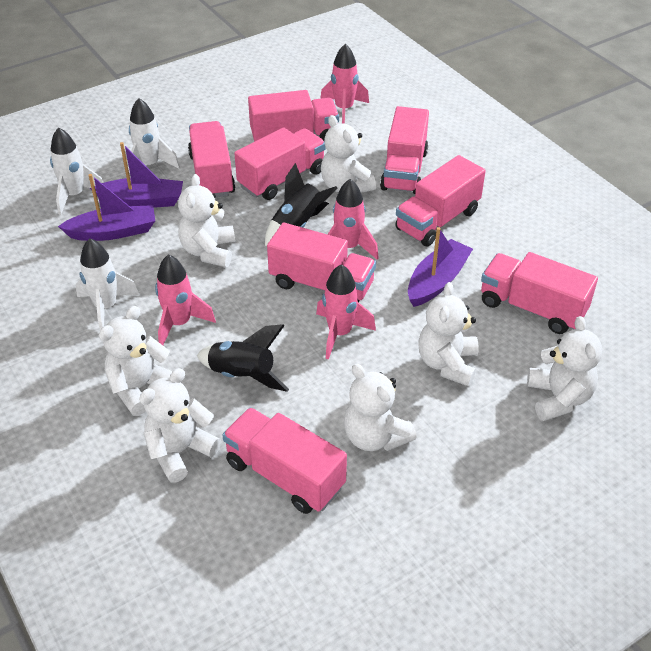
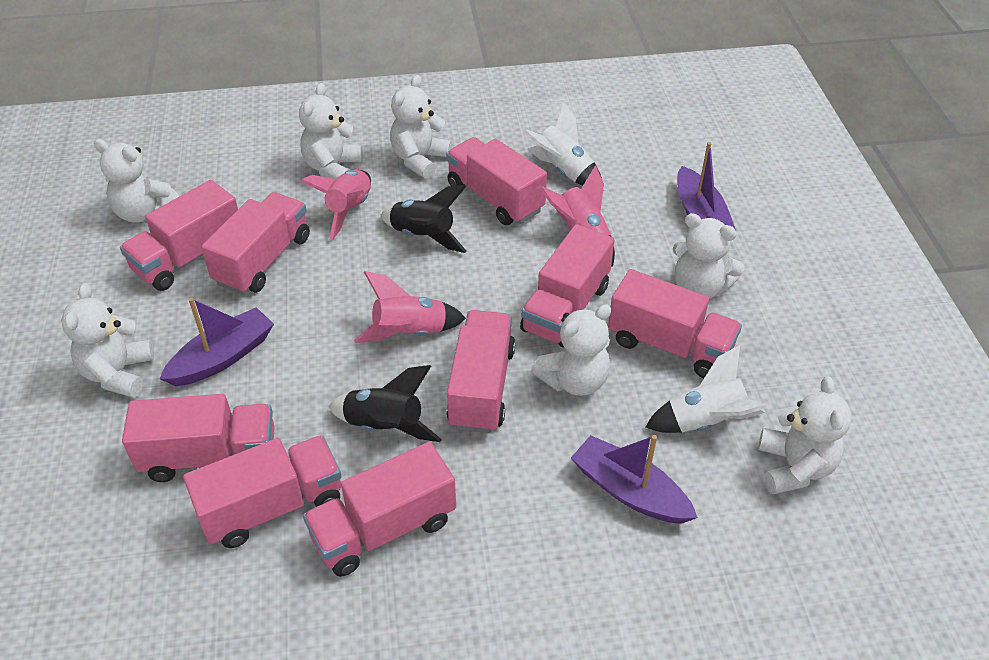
pink rocket: 4 -> 3
pink truck: 8 -> 9
white rocket: 3 -> 2

